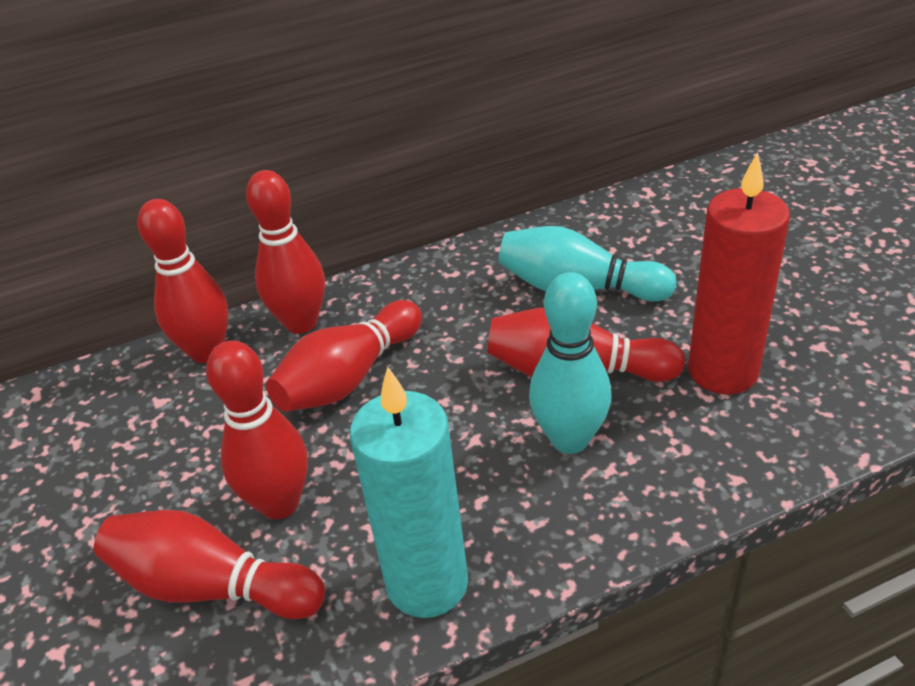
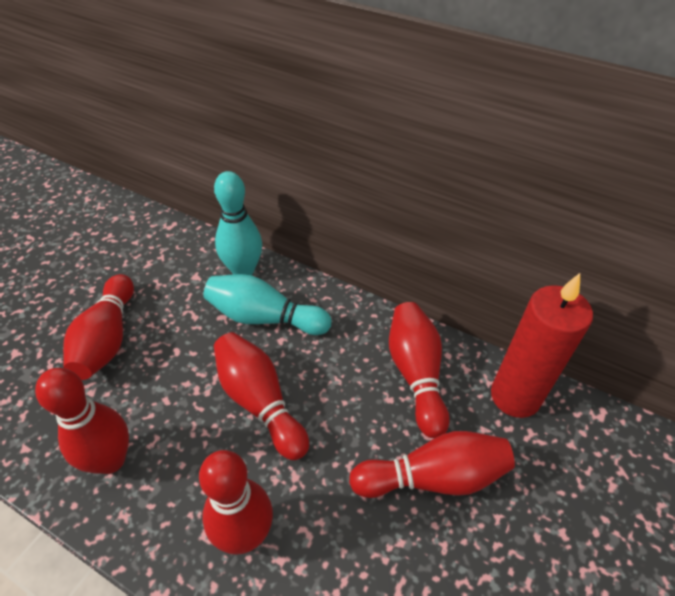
turquoise candle: 1 -> 0

